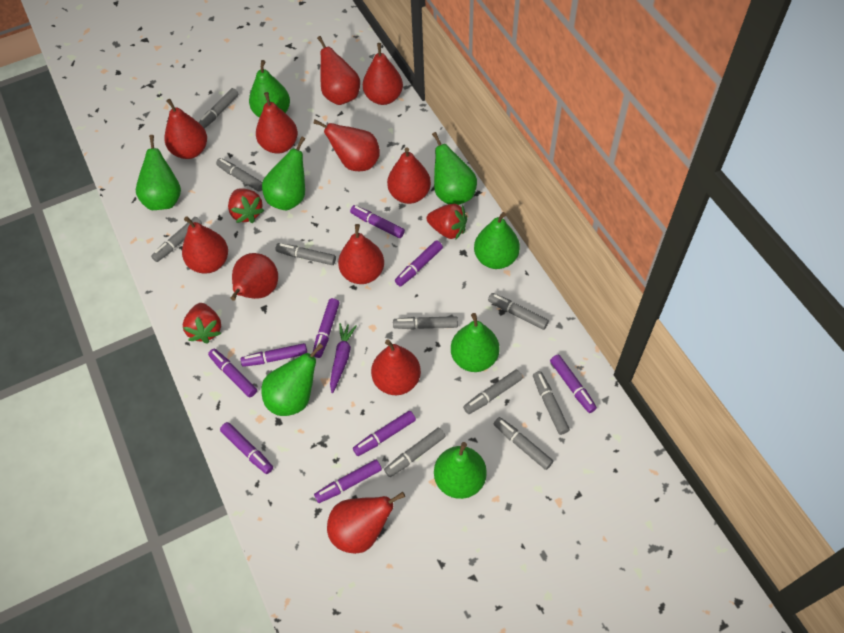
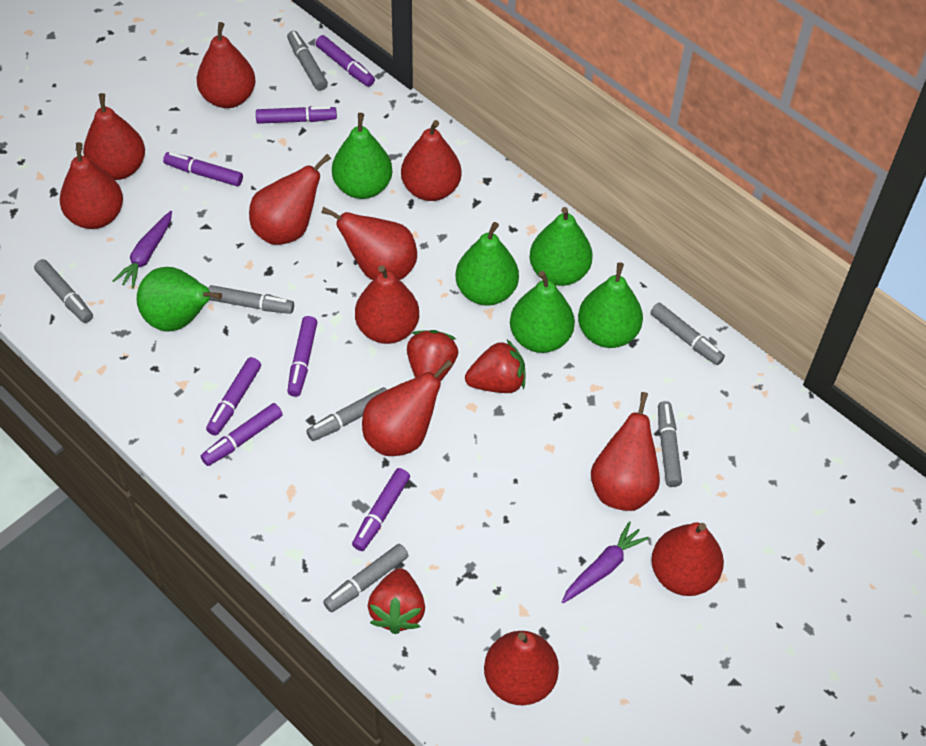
green pear: 8 -> 6
grey marker: 10 -> 7
purple carrot: 1 -> 2
purple marker: 9 -> 7

